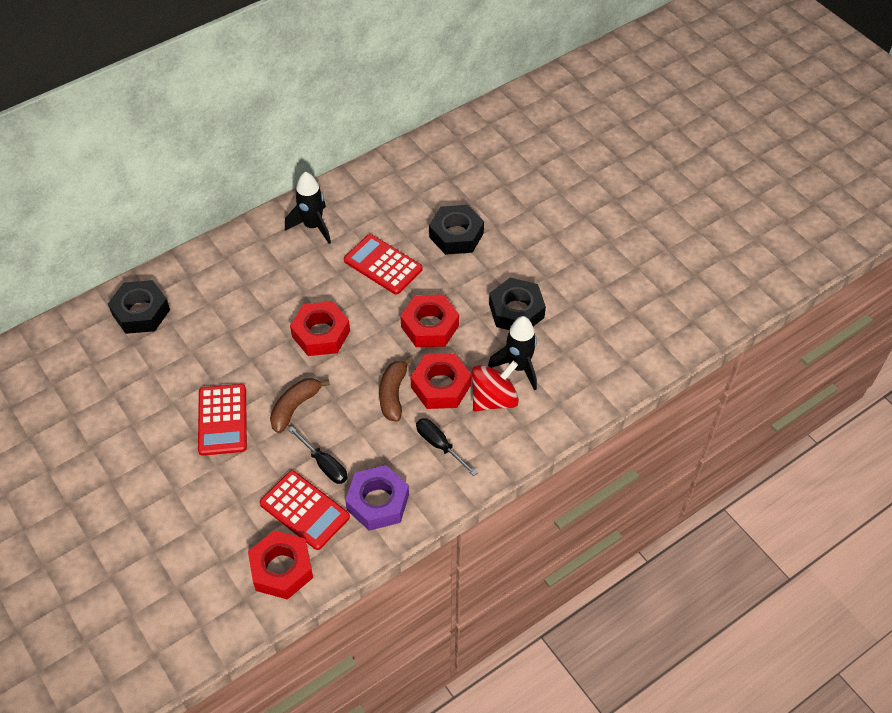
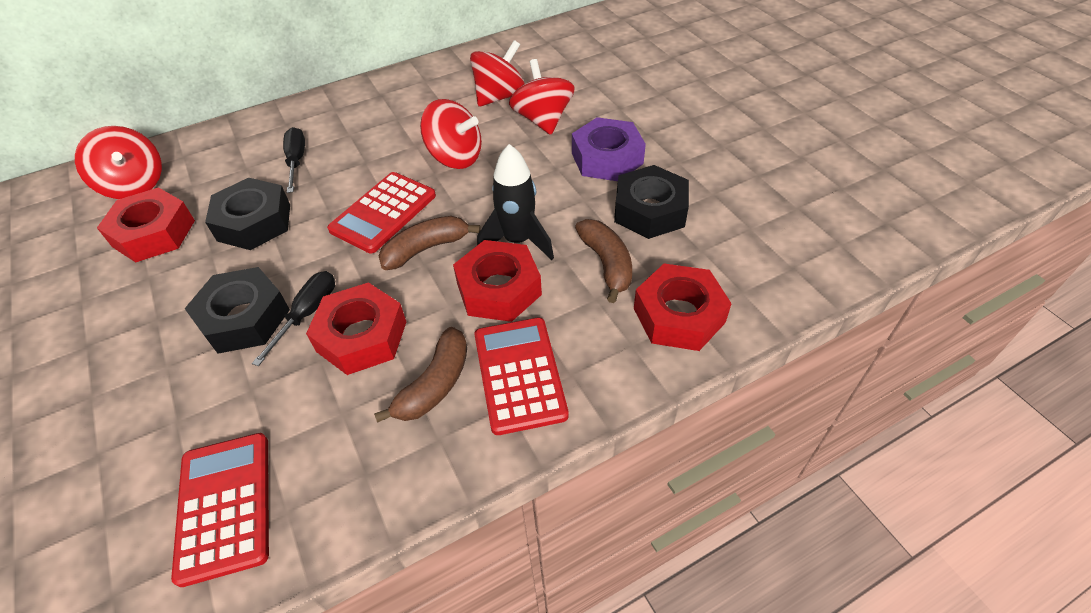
black rocket: 2 -> 1
brown banana: 2 -> 3
red spinning top: 1 -> 4

